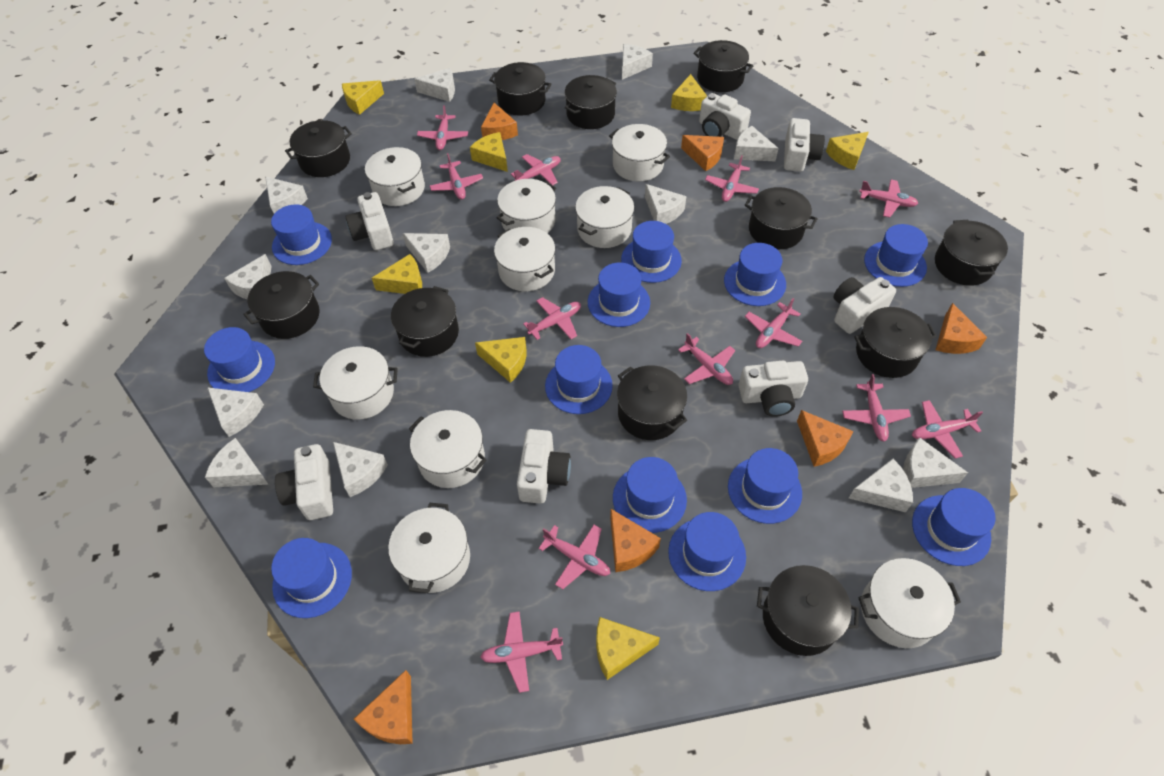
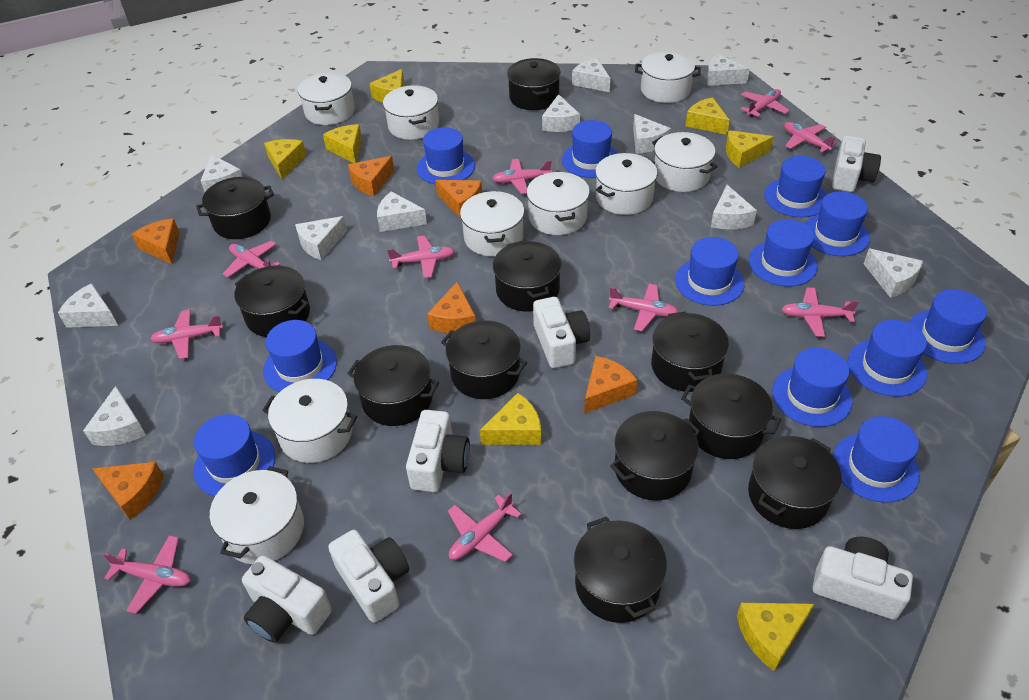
pink plane: 12 -> 10
white camera: 7 -> 6
white cheese: 12 -> 11

